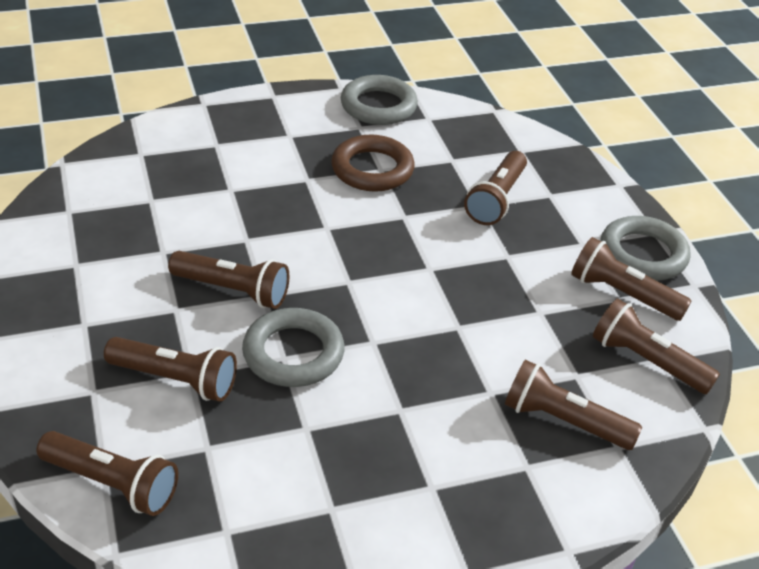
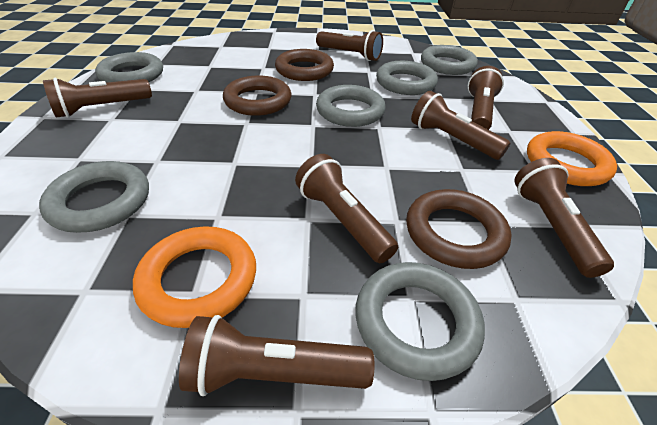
brown ring: 1 -> 3
grey ring: 3 -> 6
orange ring: 0 -> 2

